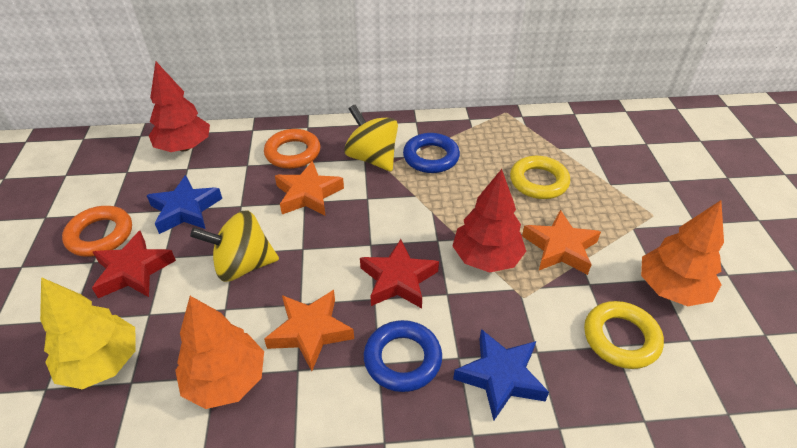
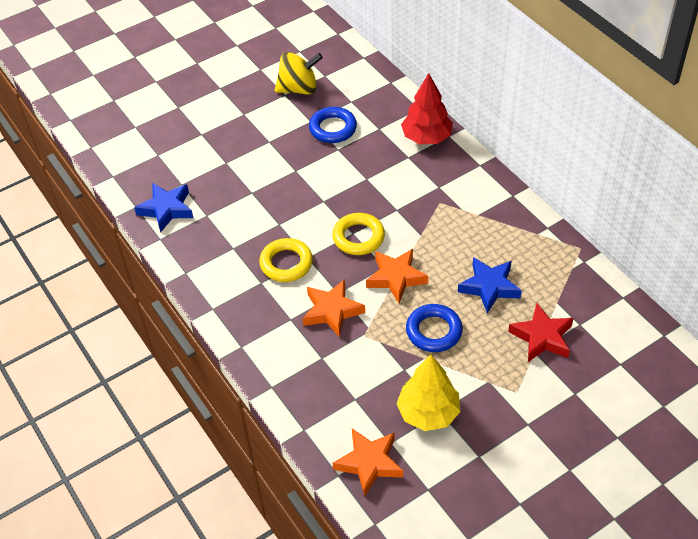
orange ring: 2 -> 0
orange tree: 2 -> 0
red star: 2 -> 1
red tree: 2 -> 1
yellow spinning top: 2 -> 1

